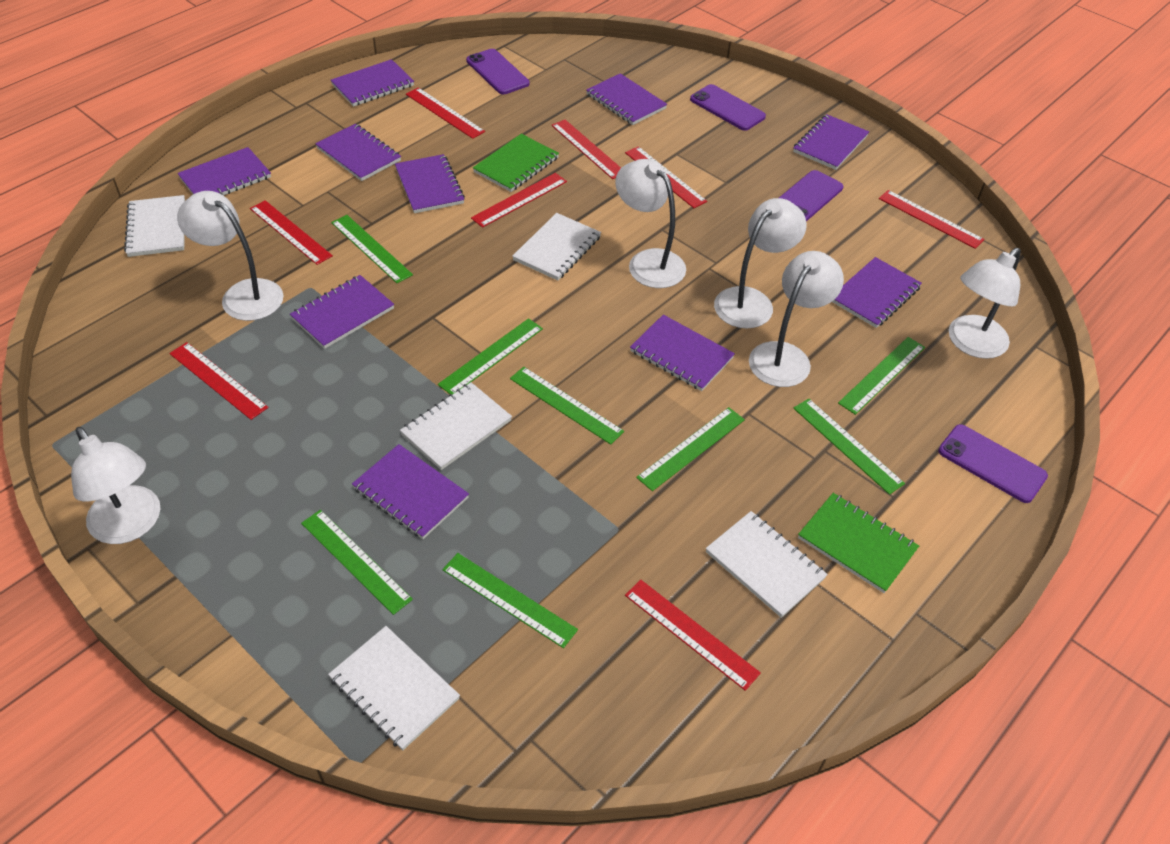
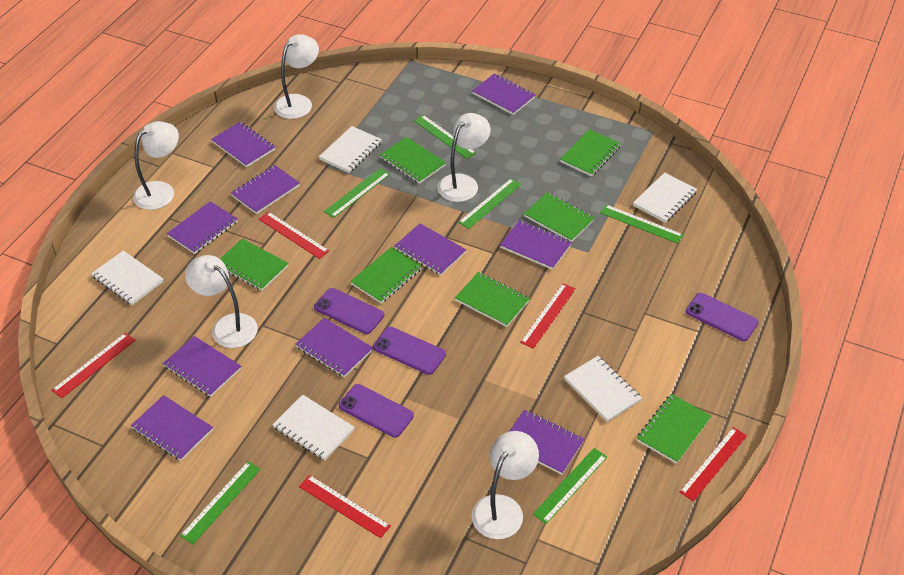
green notebook: 2 -> 7
green ruler: 8 -> 6
red ruler: 8 -> 5
white lamp: 6 -> 5

